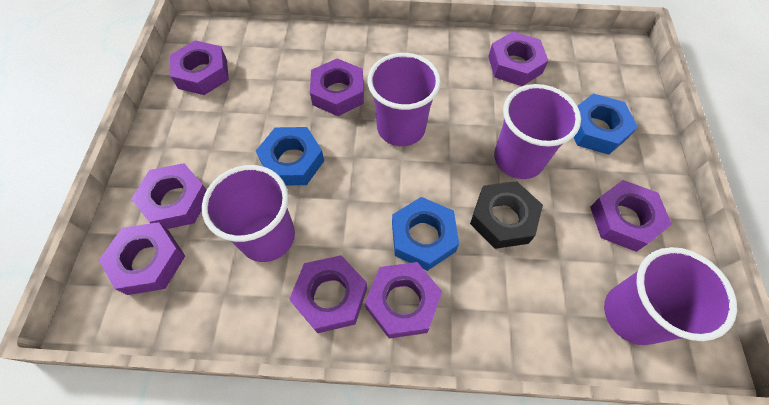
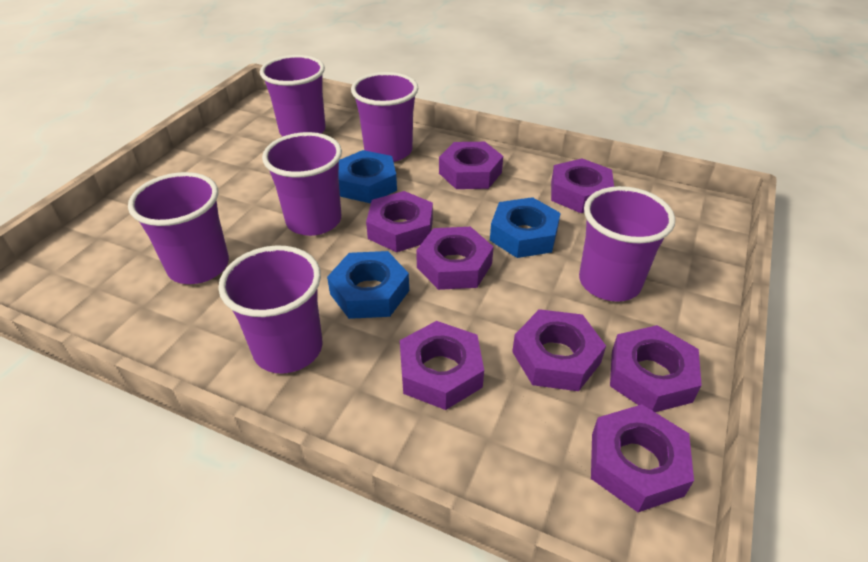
black nut: 1 -> 0
purple cup: 4 -> 6

